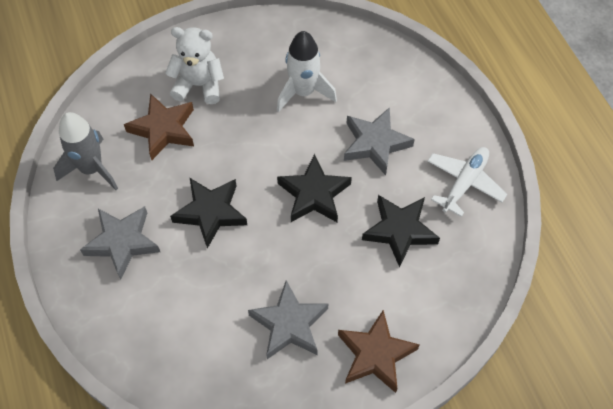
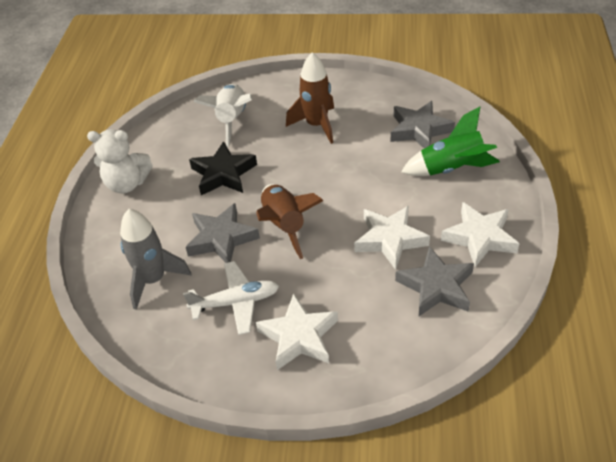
black star: 3 -> 1
brown rocket: 0 -> 2
brown star: 2 -> 0
green rocket: 0 -> 1
white star: 0 -> 3

